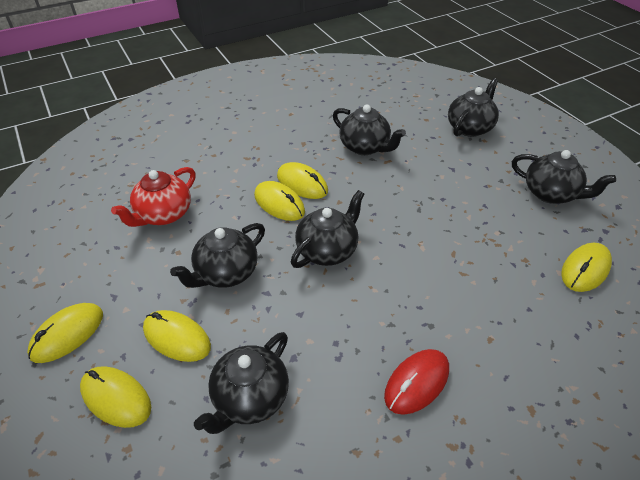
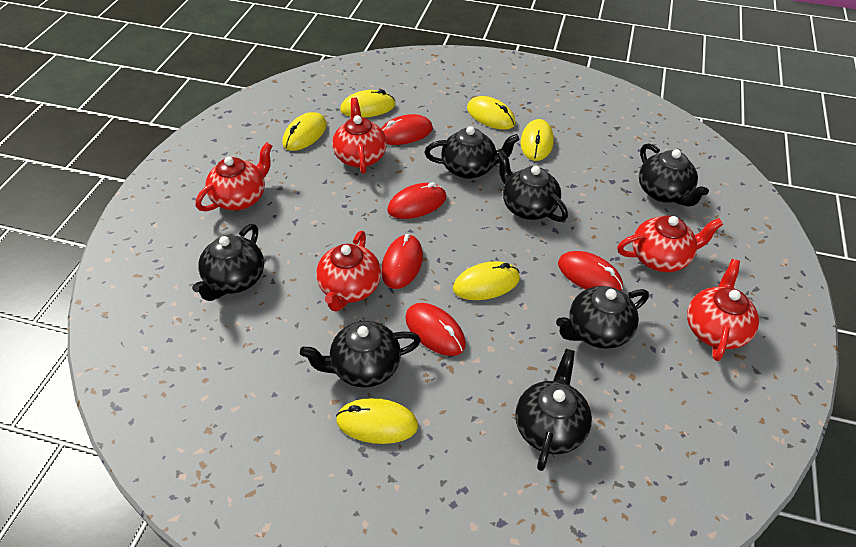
black teapot: 6 -> 7
red mouse: 1 -> 5
red teapot: 1 -> 5

